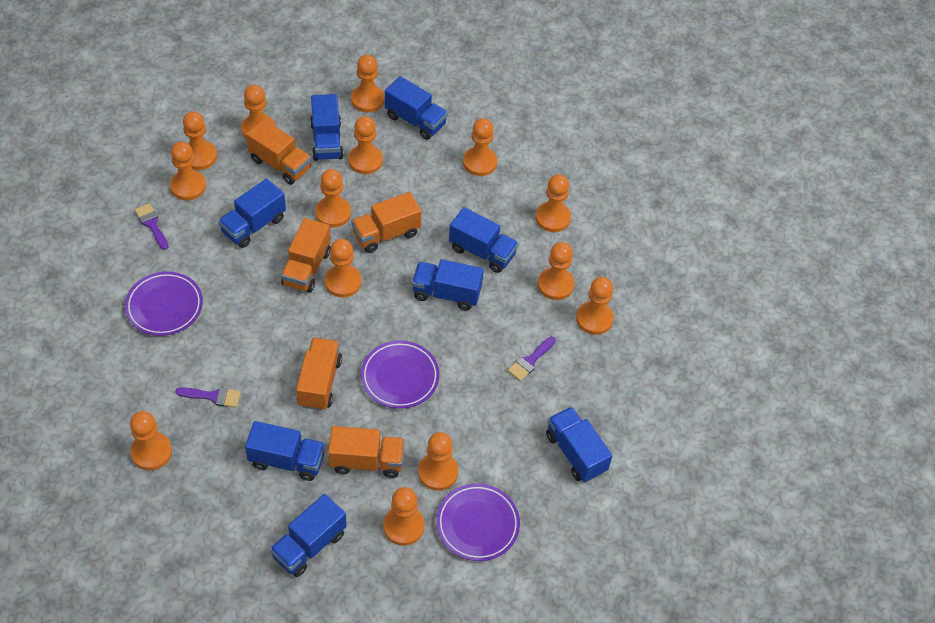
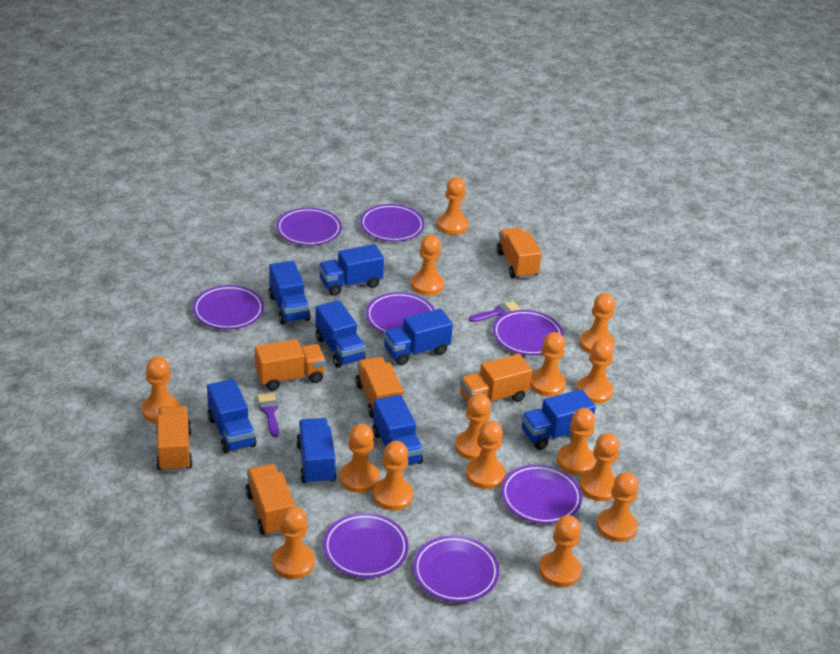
orange pawn: 14 -> 15
orange truck: 5 -> 6
purple brush: 3 -> 2
purple plate: 3 -> 8

